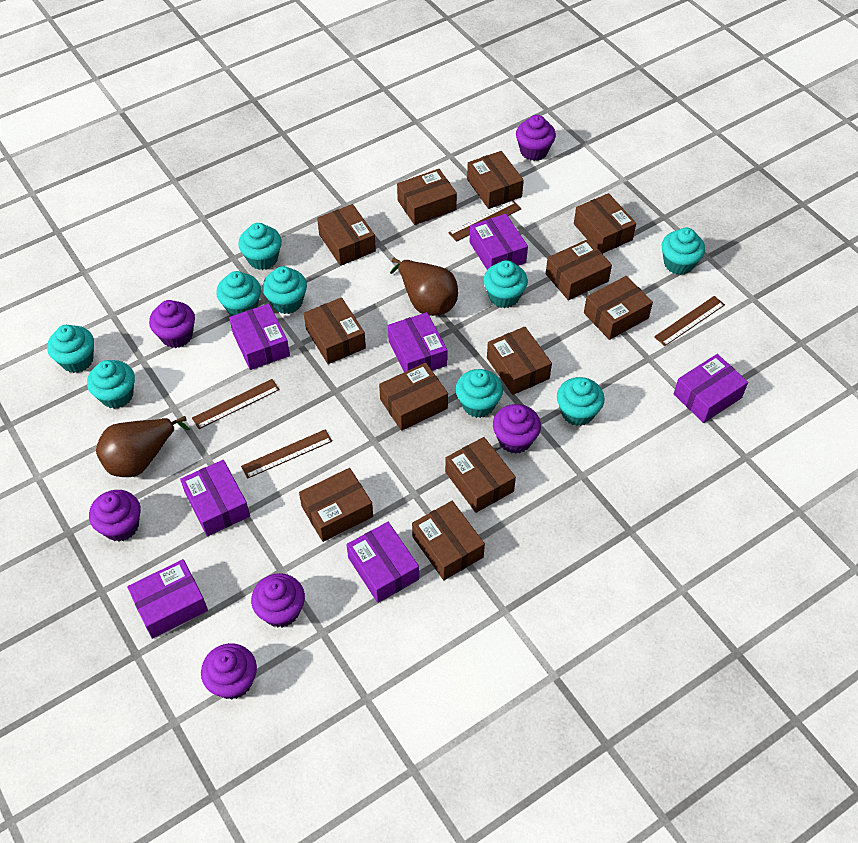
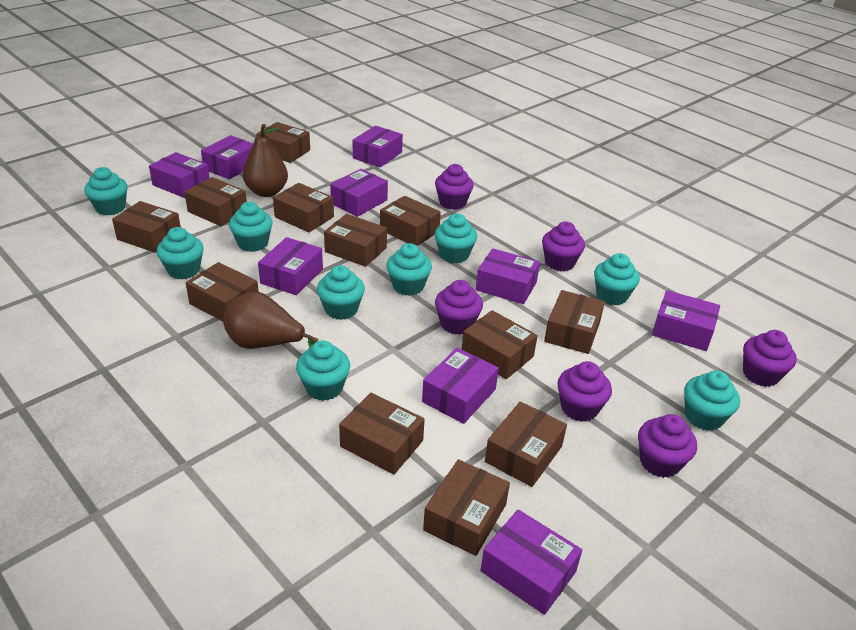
brown ruler: 4 -> 0
purple box: 7 -> 9

